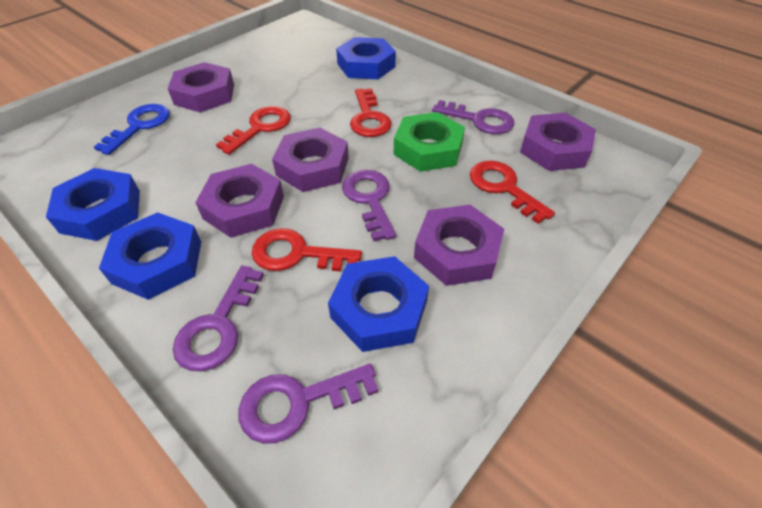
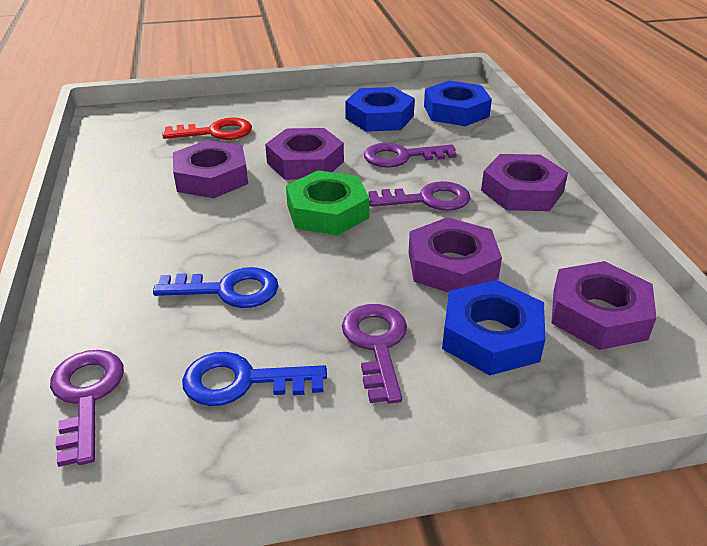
blue key: 1 -> 2
blue nut: 4 -> 3
red key: 4 -> 1

